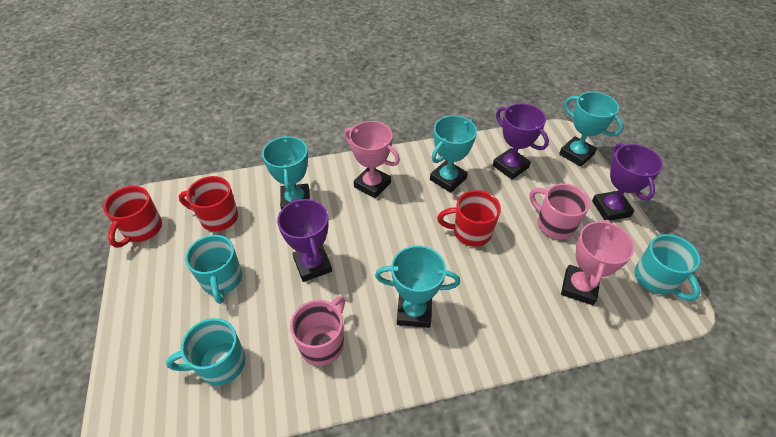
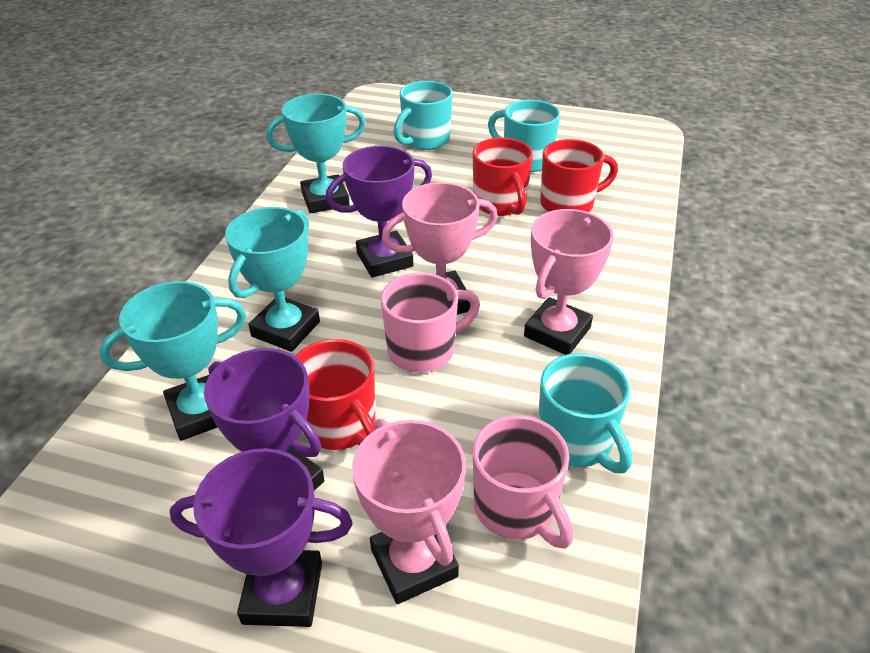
pink trophy: 2 -> 3
turquoise trophy: 4 -> 3

